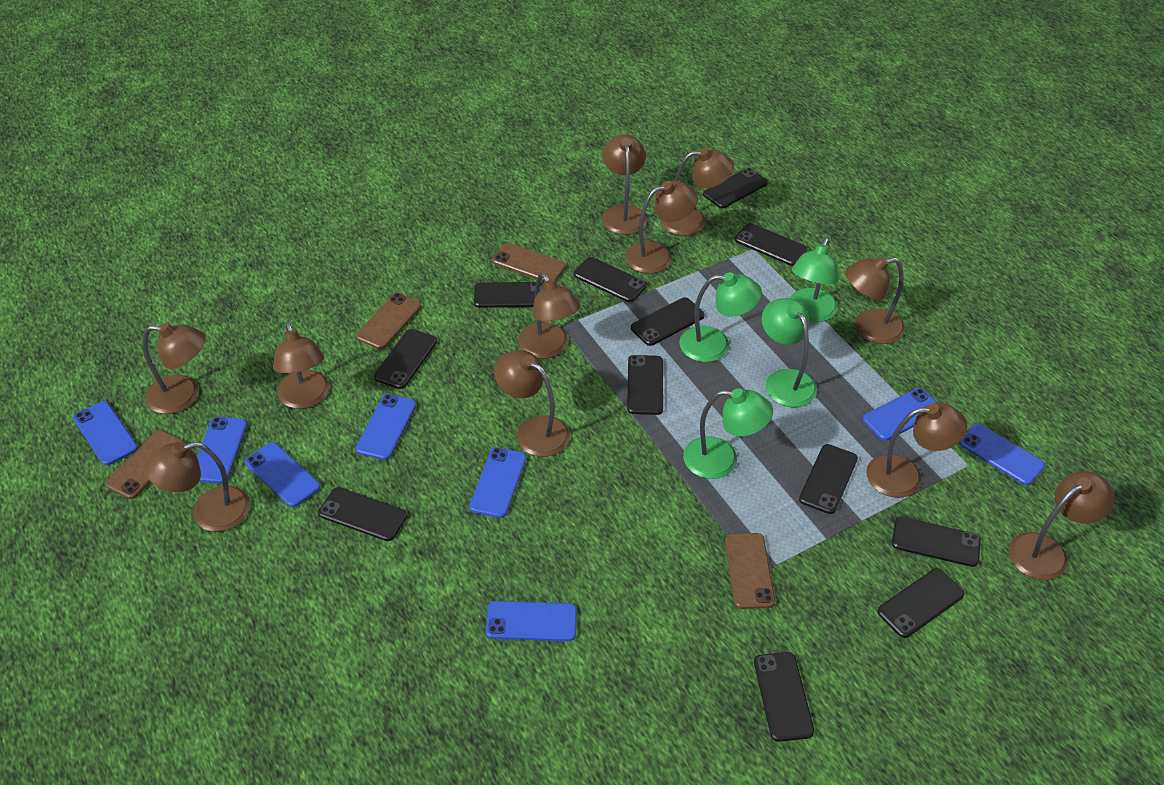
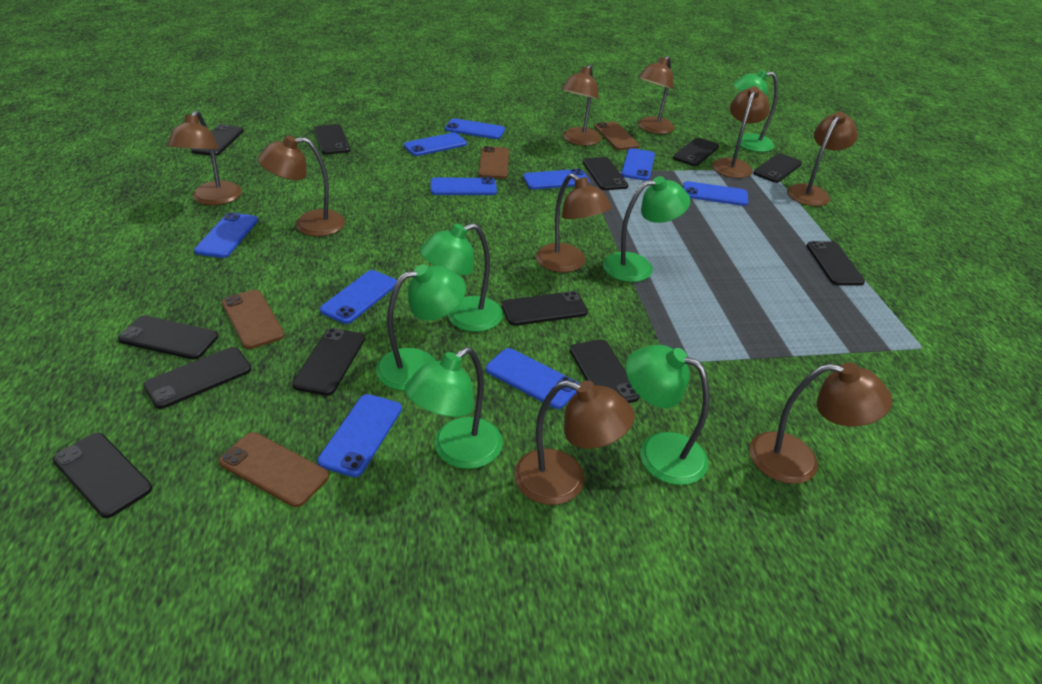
blue phone: 8 -> 10
brown lamp: 11 -> 9
green lamp: 4 -> 6

